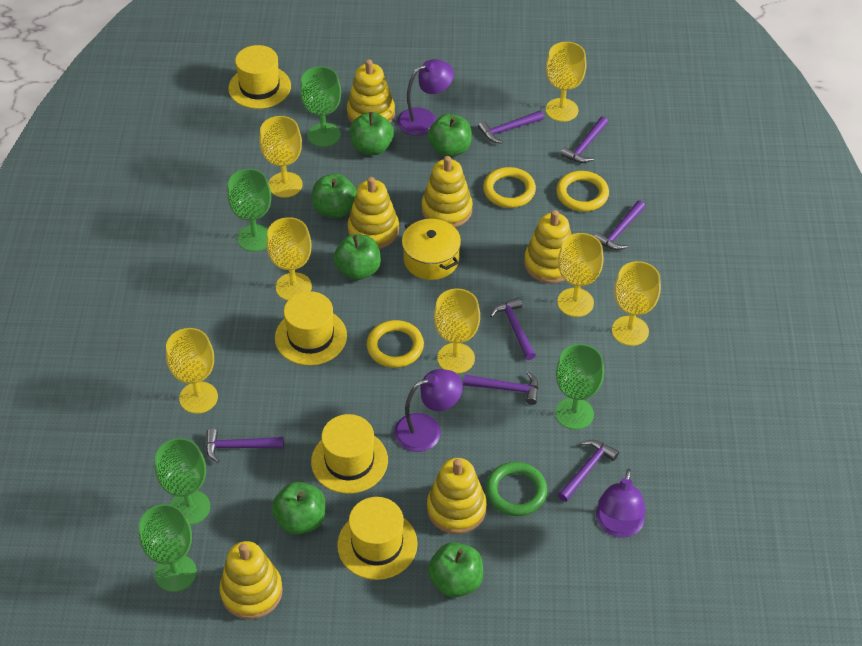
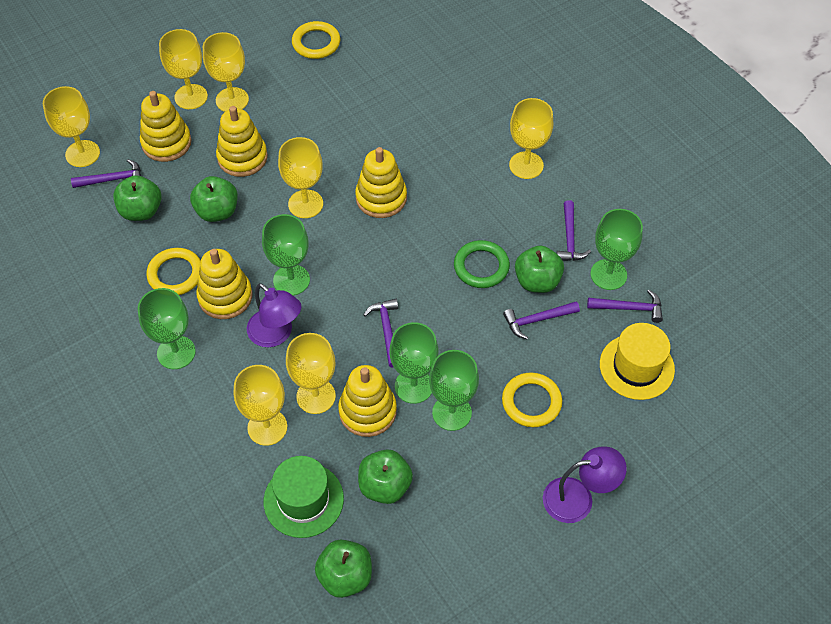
green apple: 6 -> 5
green hat: 0 -> 1
purple hammer: 7 -> 5
purple lamp: 3 -> 2
yellow hat: 4 -> 1
yellow pot: 1 -> 0
yellow stacking toy: 6 -> 5

